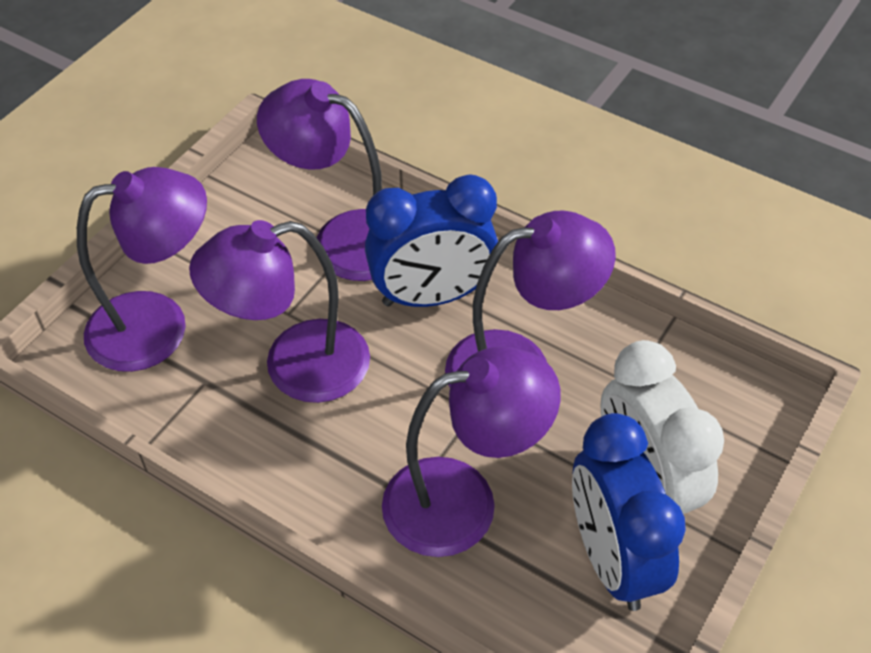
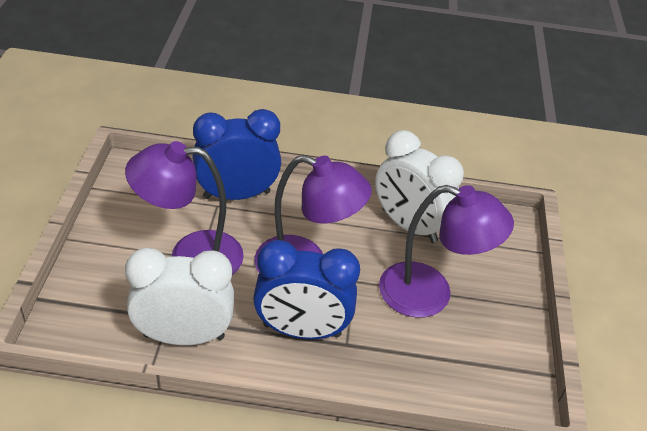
purple lamp: 5 -> 3
white clock: 1 -> 2

